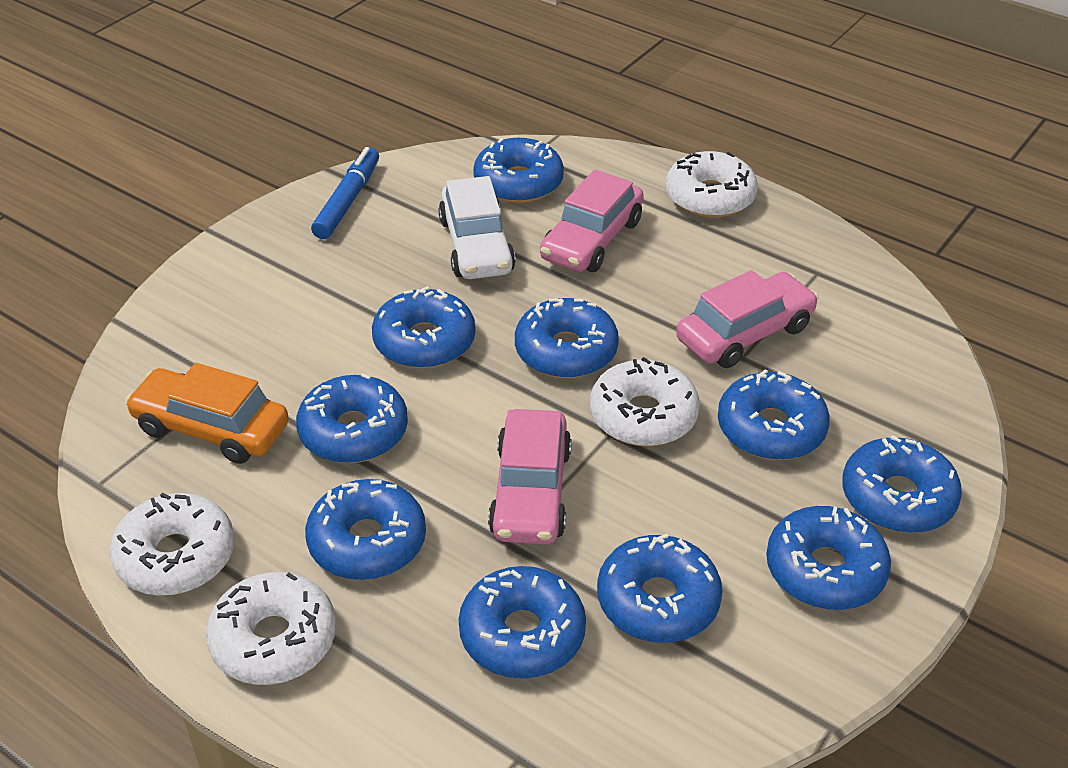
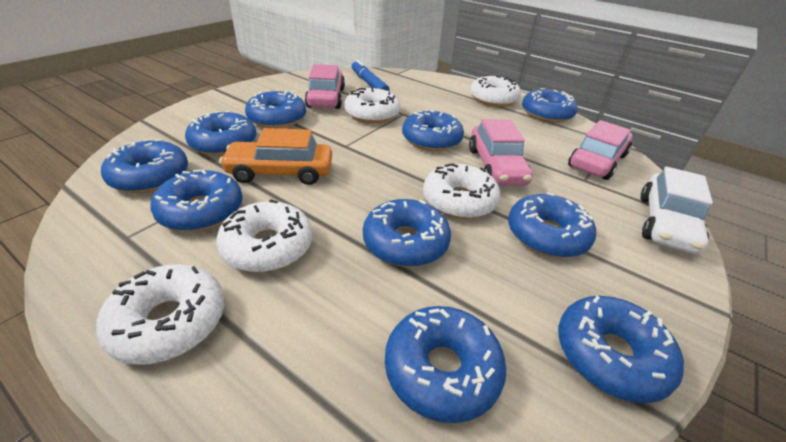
white donut: 4 -> 5

